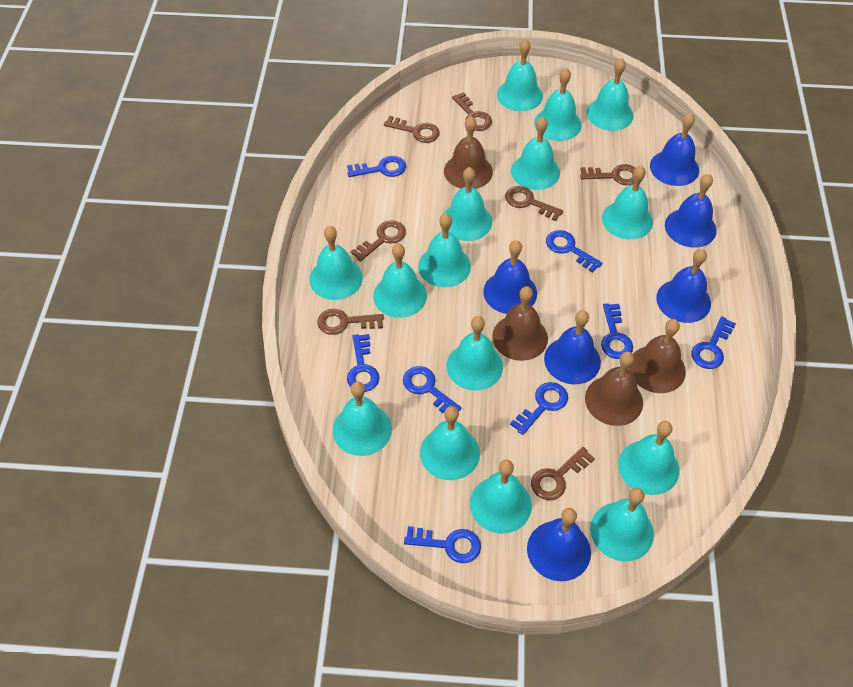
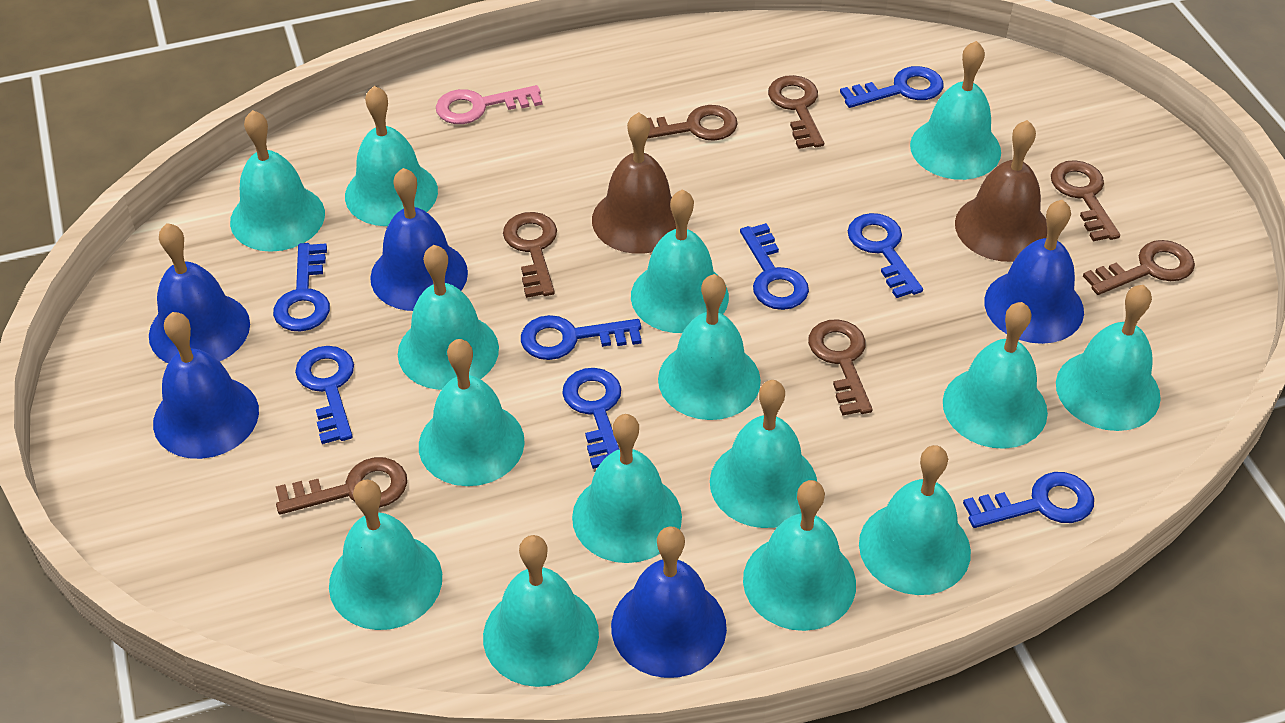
blue bell: 6 -> 5
brown bell: 4 -> 2
pink key: 0 -> 1

